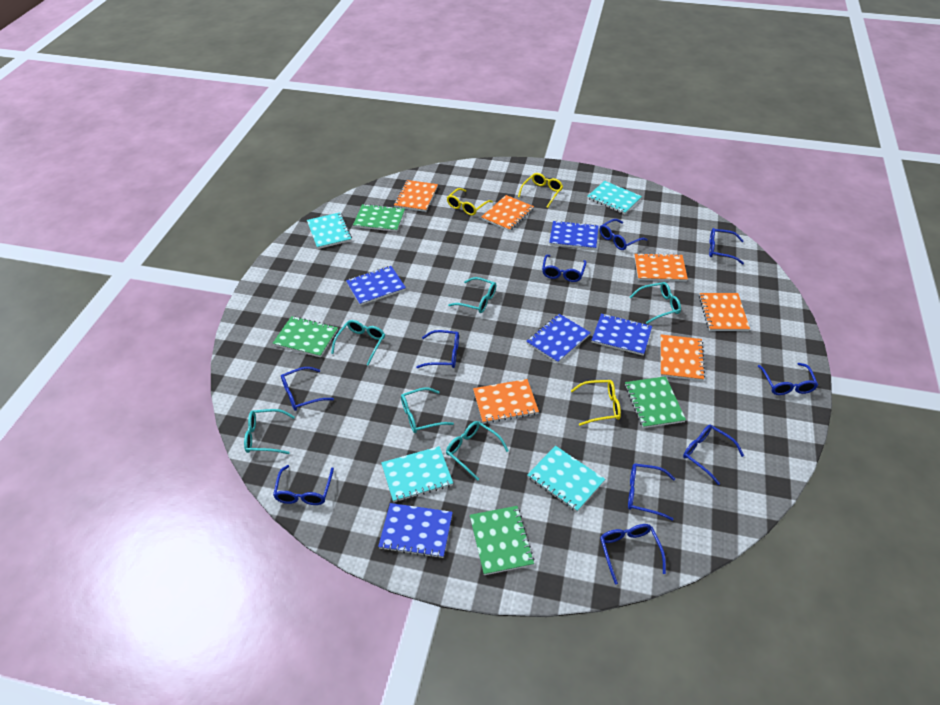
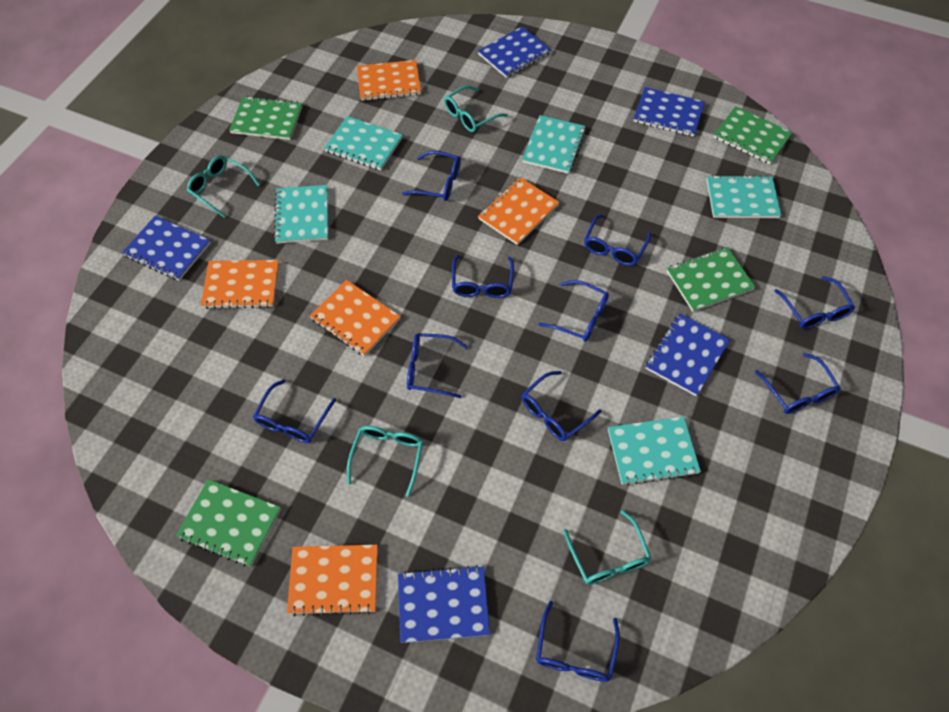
orange notebook: 6 -> 5
turquoise glasses: 6 -> 4
turquoise notebook: 4 -> 5
yellow glasses: 3 -> 0

